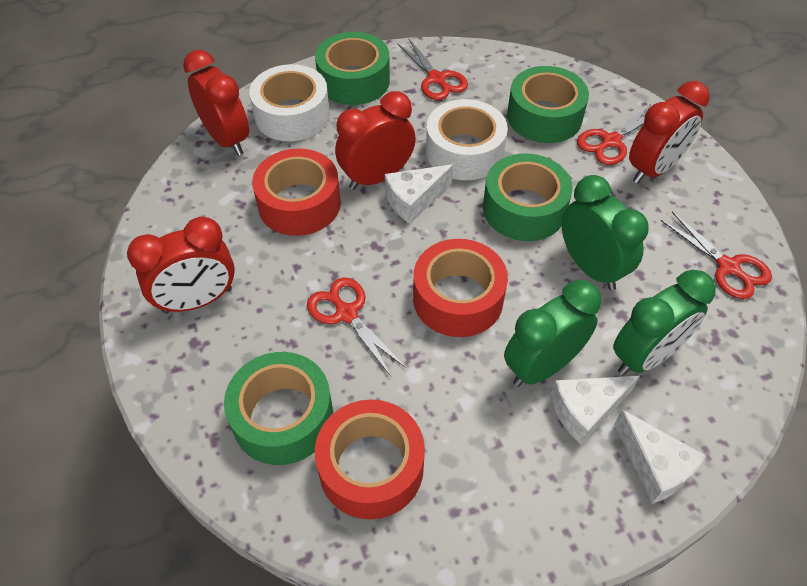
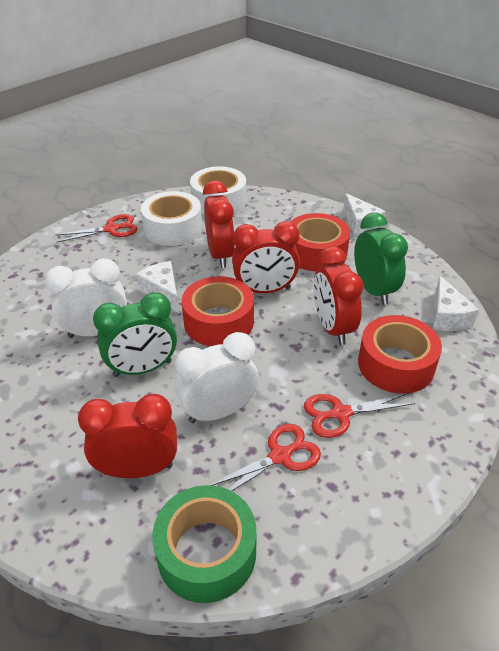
green clock: 3 -> 2
green tape: 4 -> 1
red scissors: 4 -> 3
white clock: 0 -> 2

